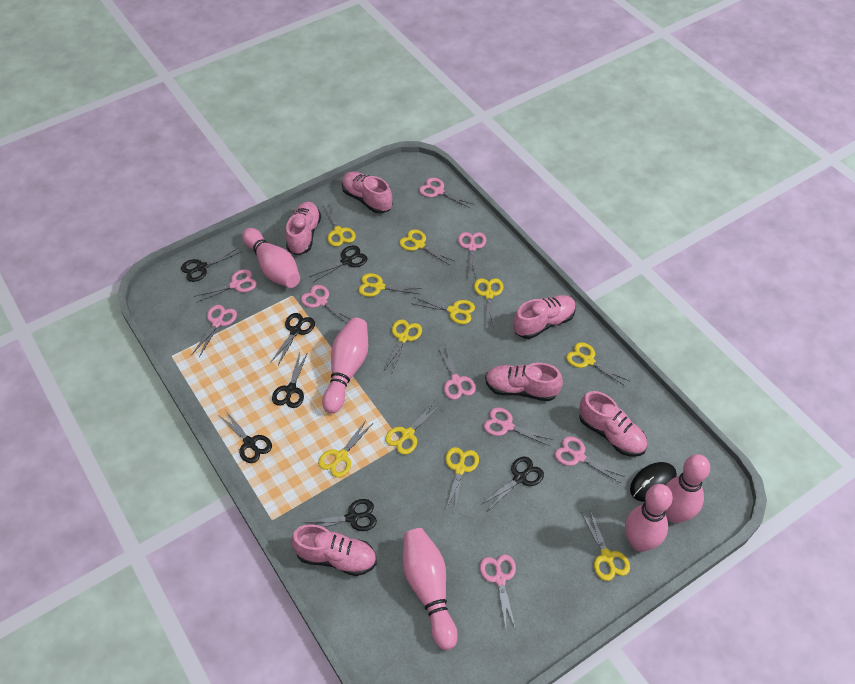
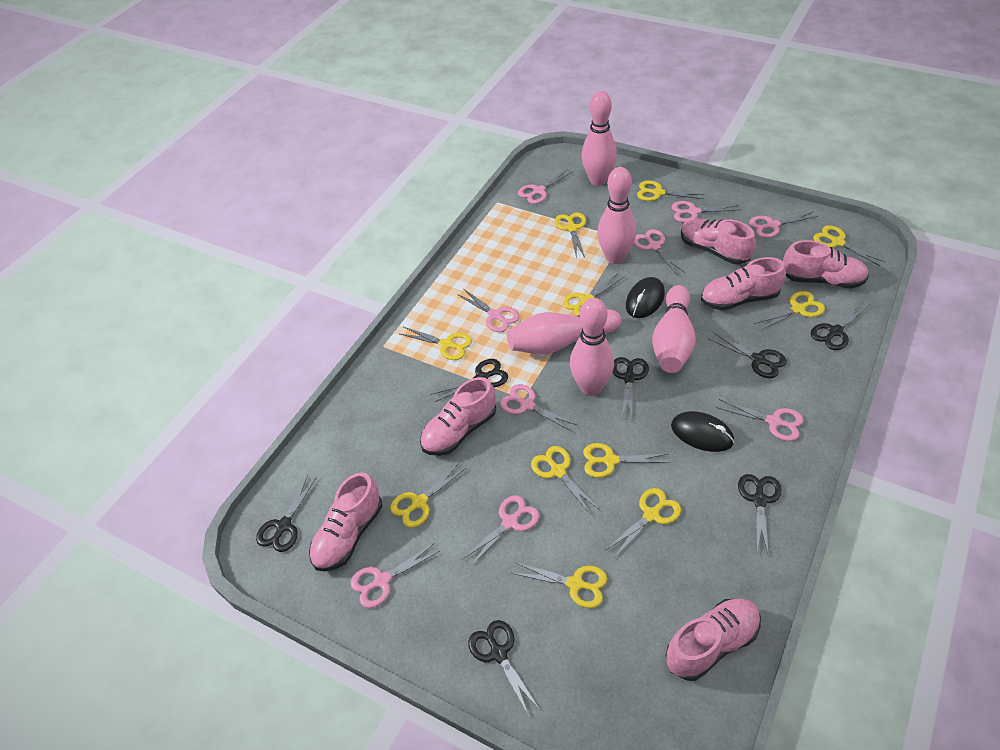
black mouse: 1 -> 2

